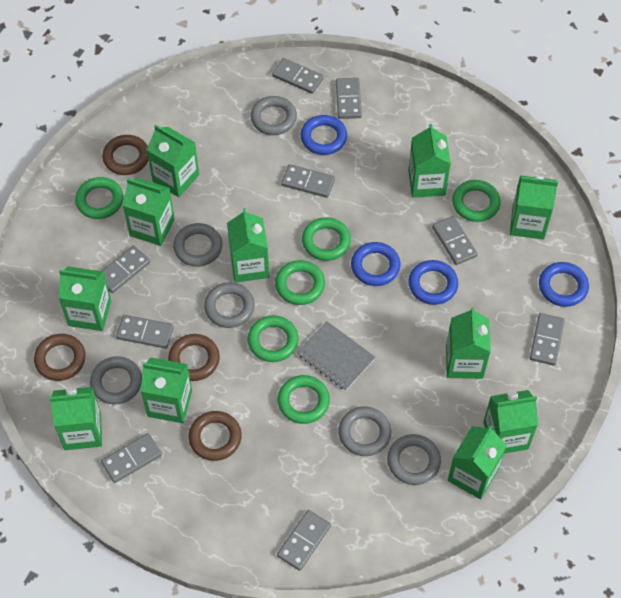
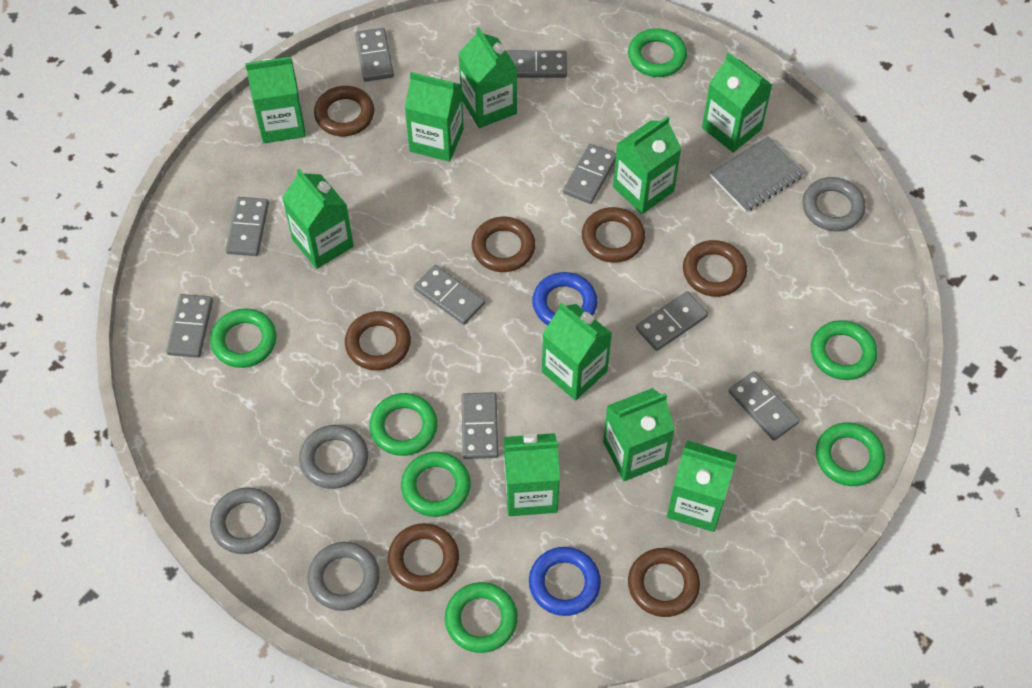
blue ring: 4 -> 2
brown ring: 4 -> 7
green carton: 11 -> 10
green ring: 6 -> 7
grey ring: 6 -> 4

